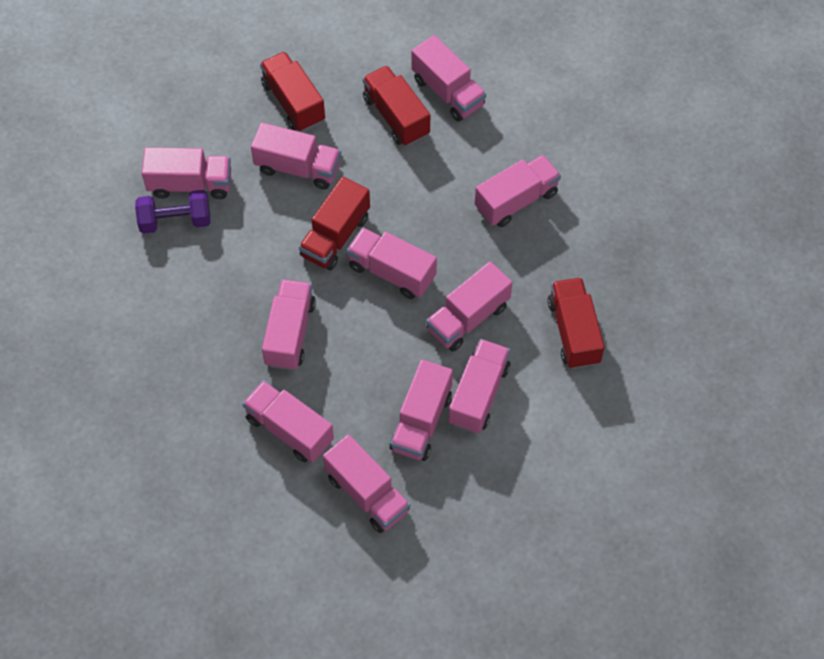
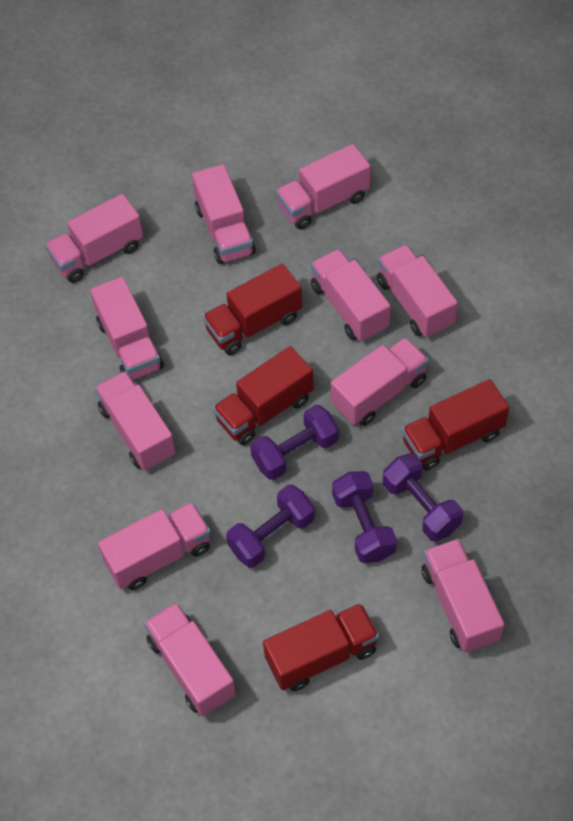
purple dumbbell: 1 -> 4

